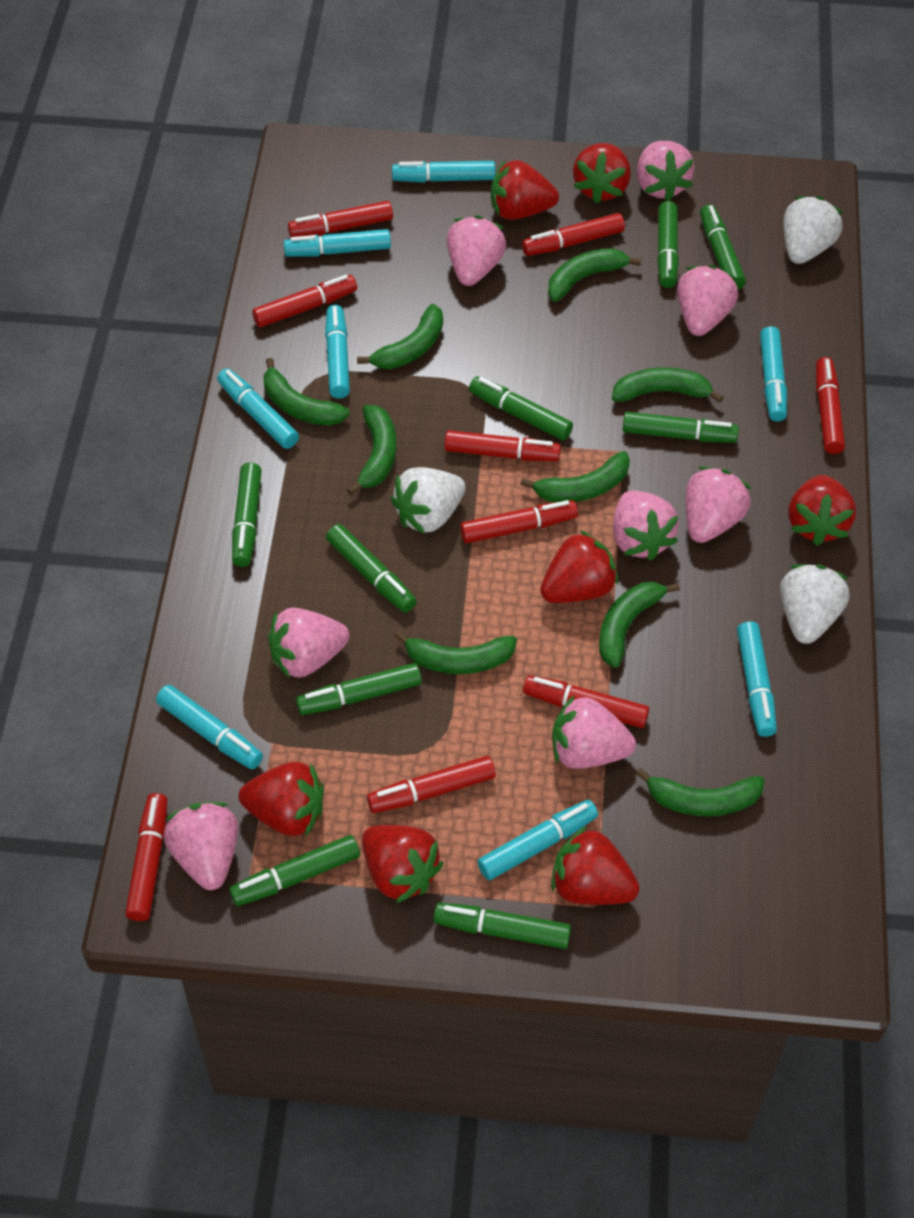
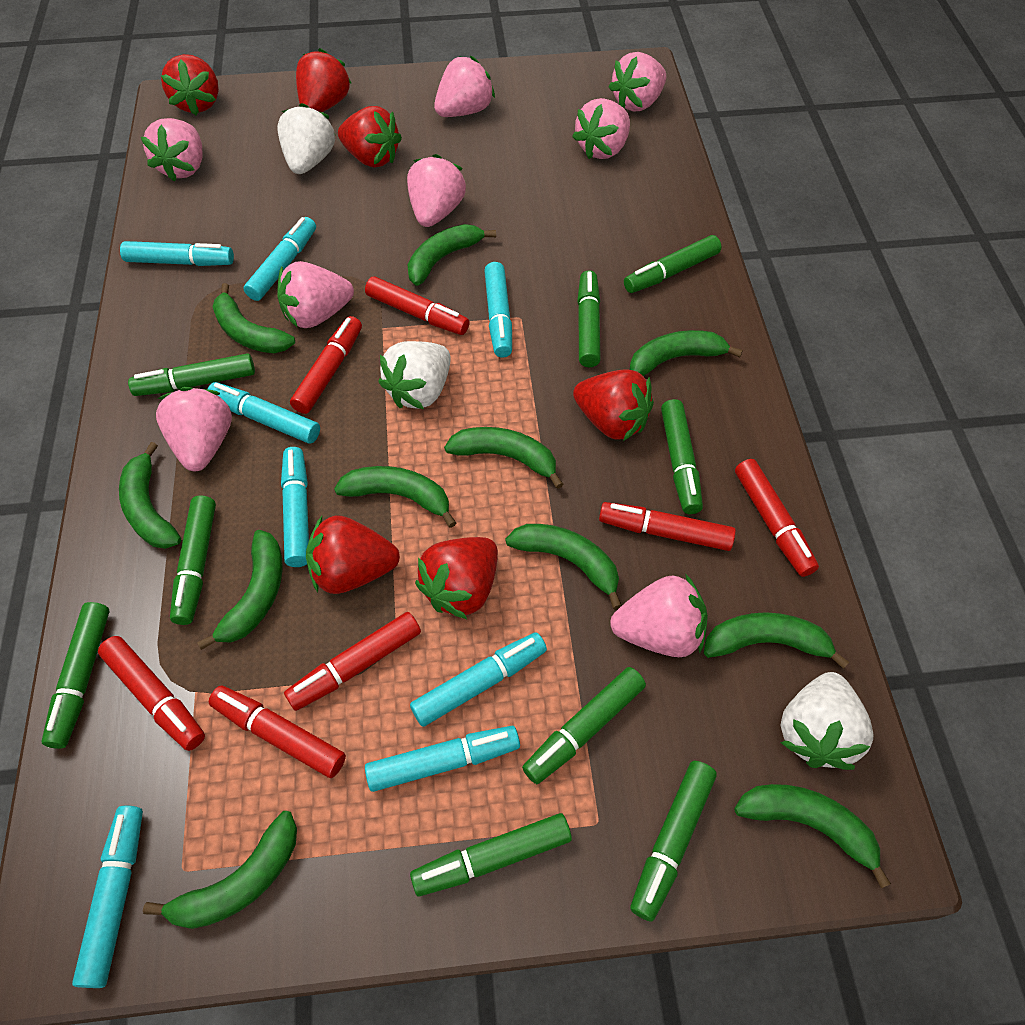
green banana: 9 -> 11
red marker: 9 -> 7
red strawberry: 7 -> 6

